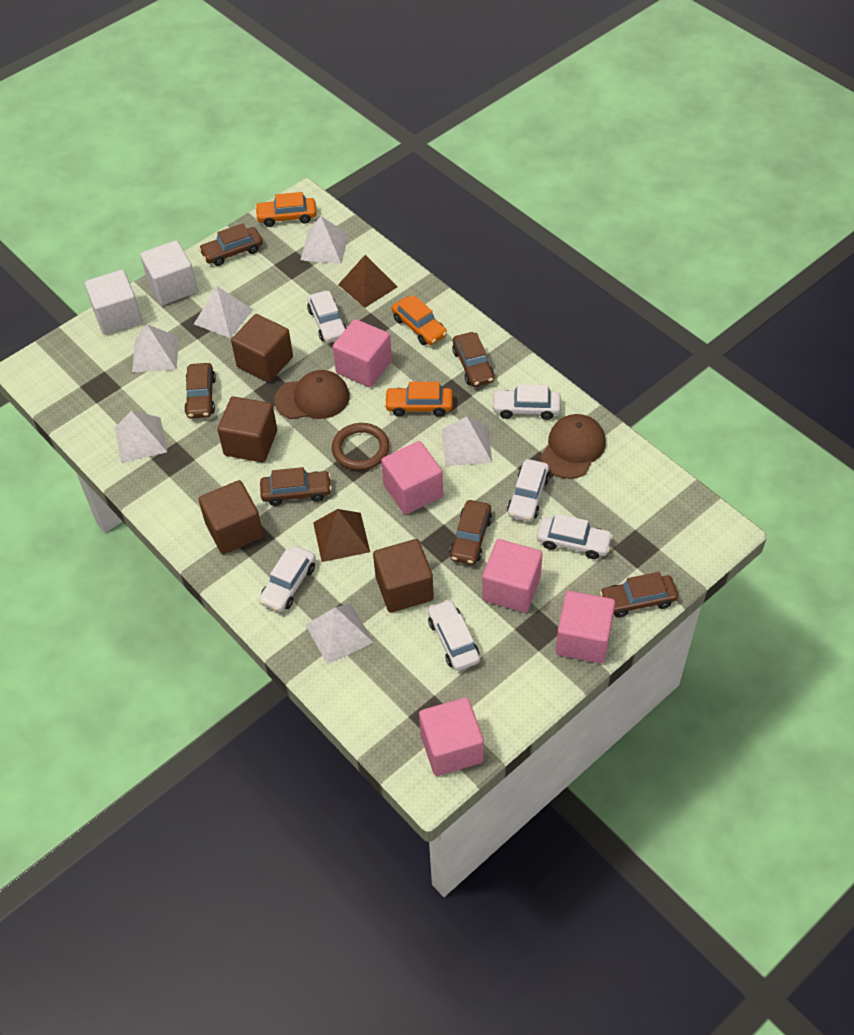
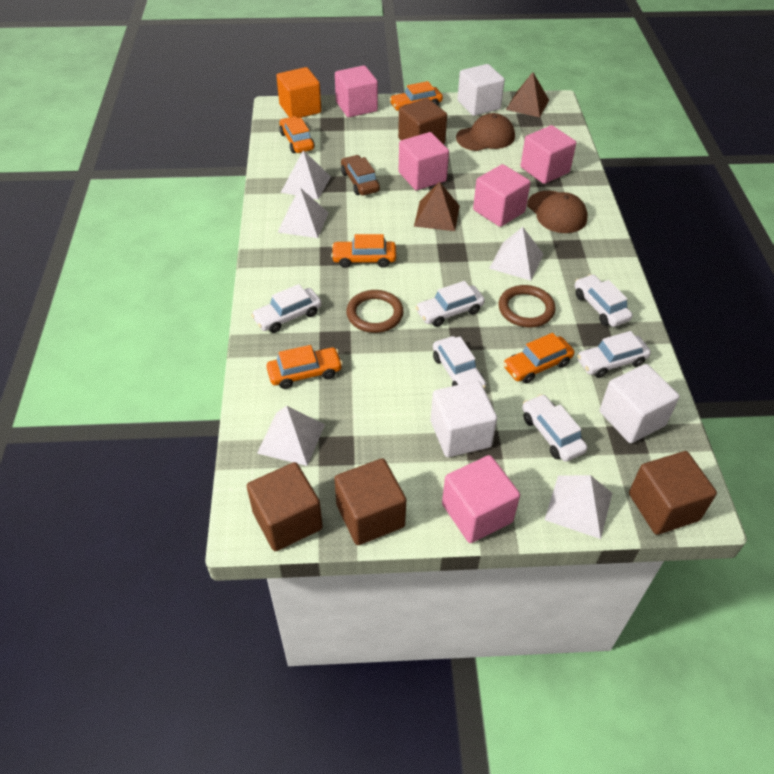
brown car: 6 -> 1
brown ring: 1 -> 2
orange car: 3 -> 5
orange cube: 0 -> 1
white cube: 2 -> 3
white pyramid: 6 -> 5

